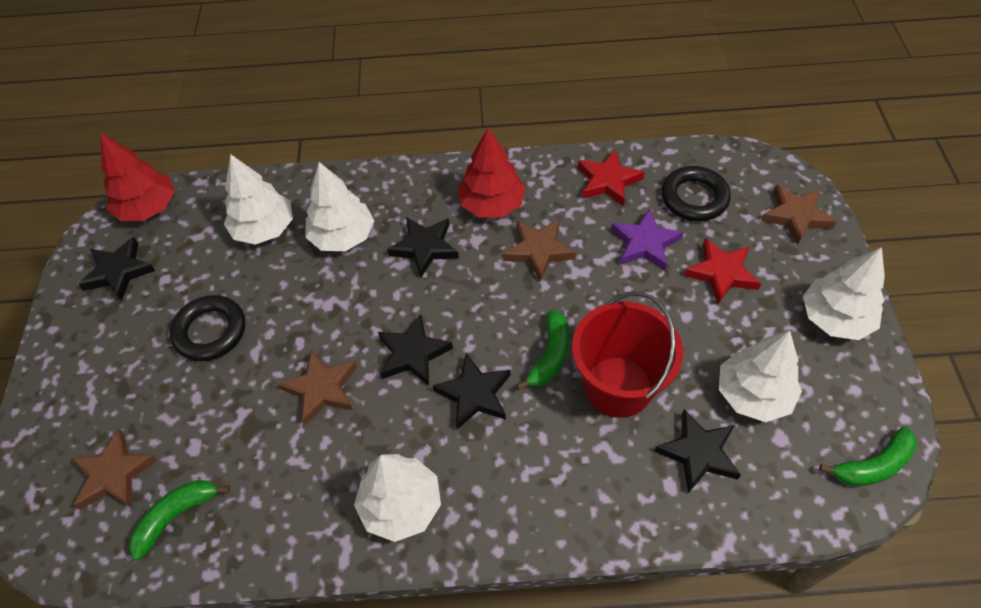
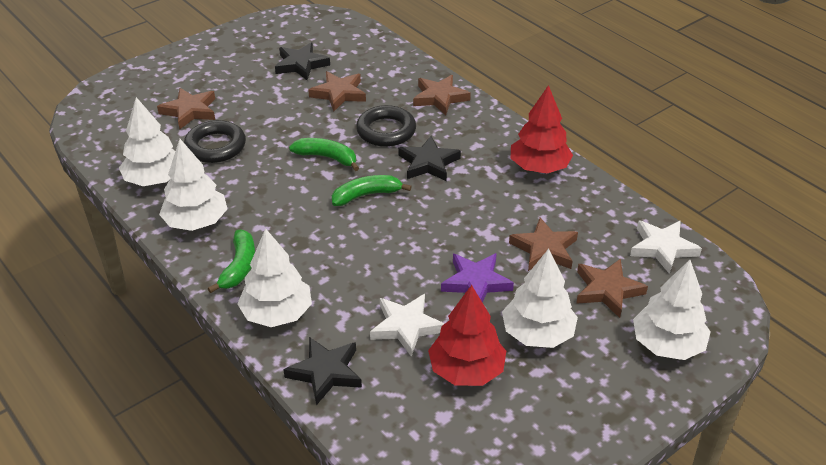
black star: 5 -> 3
brown star: 4 -> 5
red bucket: 1 -> 0
red star: 2 -> 0
white star: 0 -> 2

